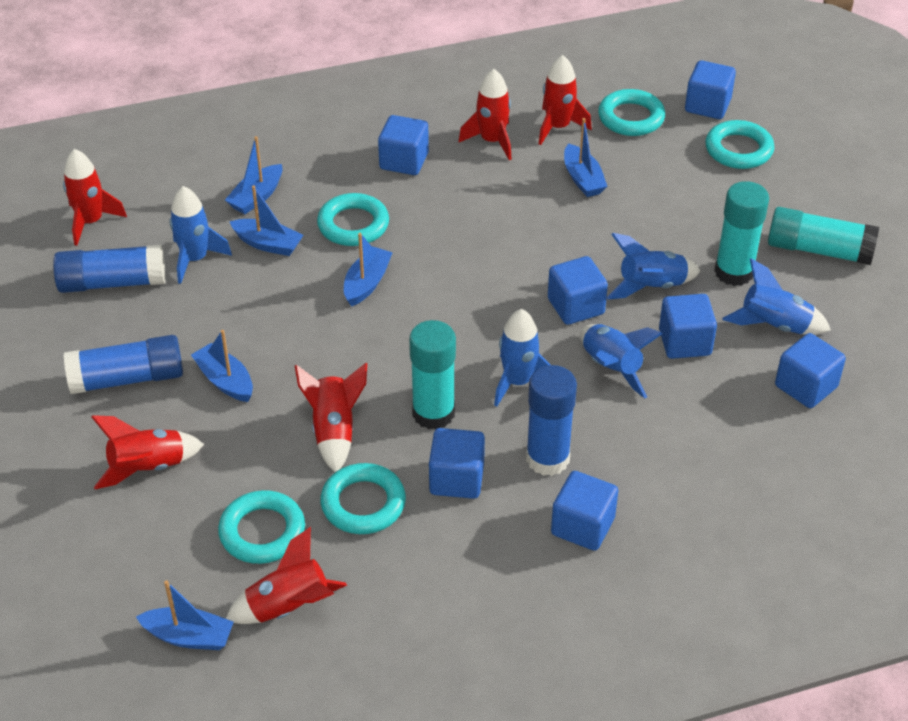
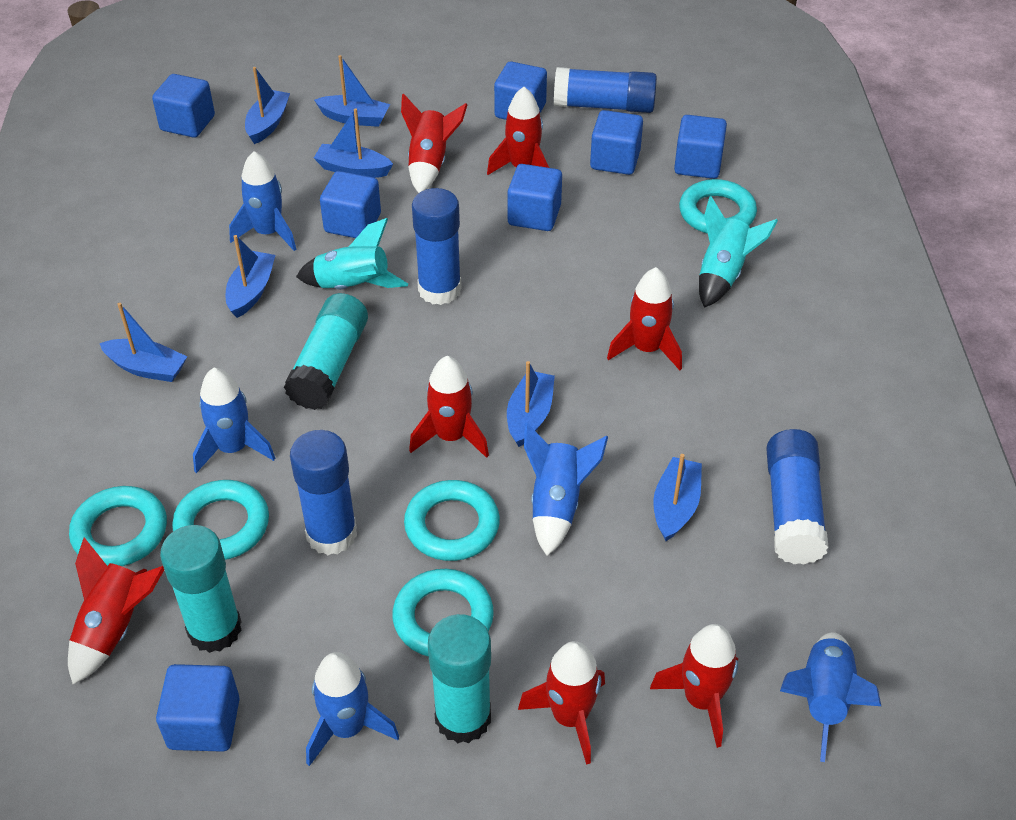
blue boat: 6 -> 7
blue glue stick: 3 -> 4
red rocket: 6 -> 7
turquoise rocket: 0 -> 2

